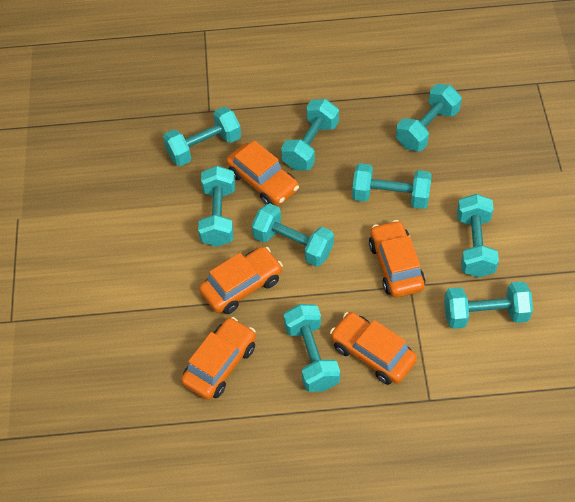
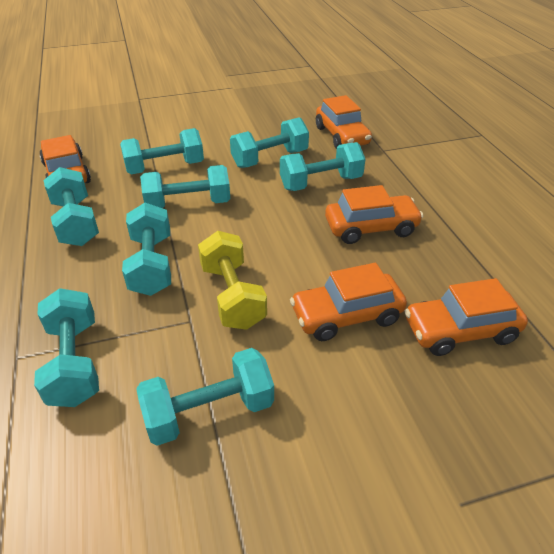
turquoise dumbbell: 9 -> 8
yellow dumbbell: 0 -> 1

